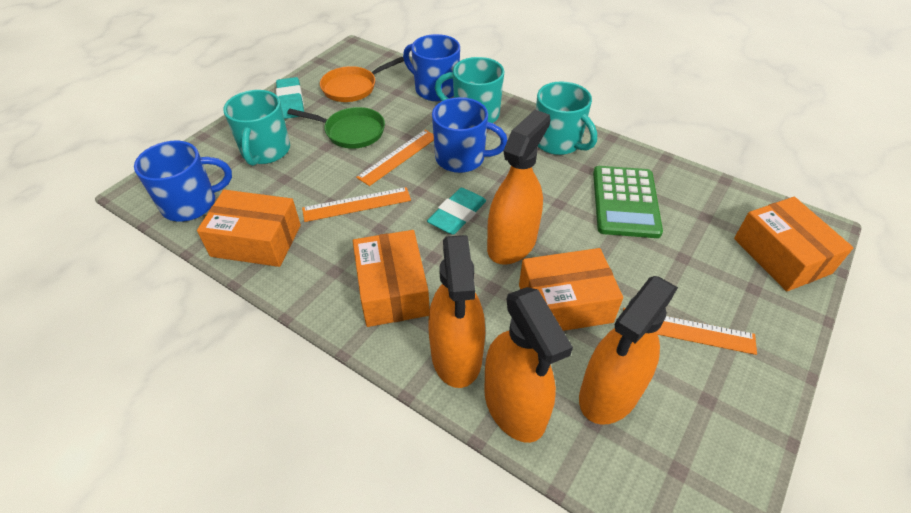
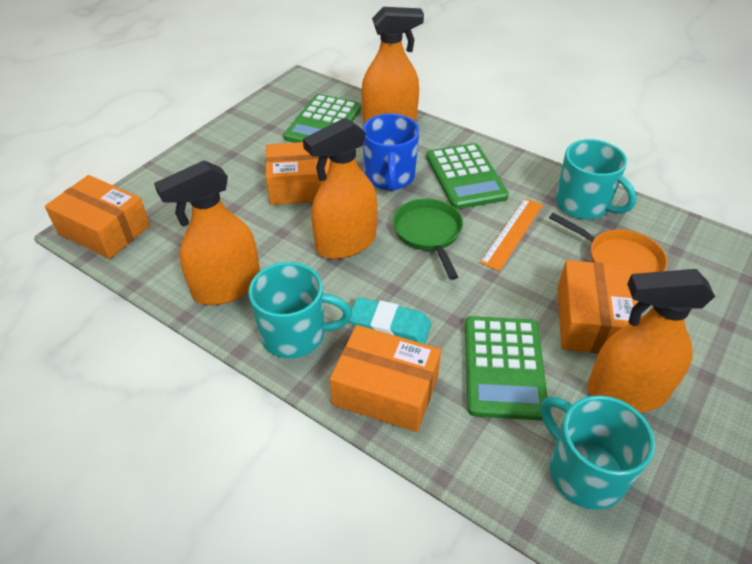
blue mug: 3 -> 1
green calculator: 1 -> 3
orange ruler: 3 -> 1
turquoise eraser: 2 -> 1

